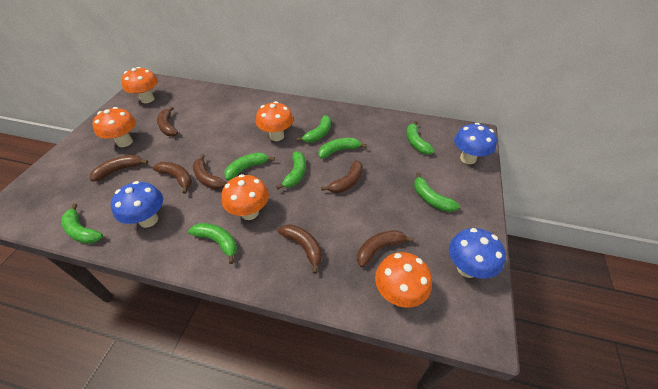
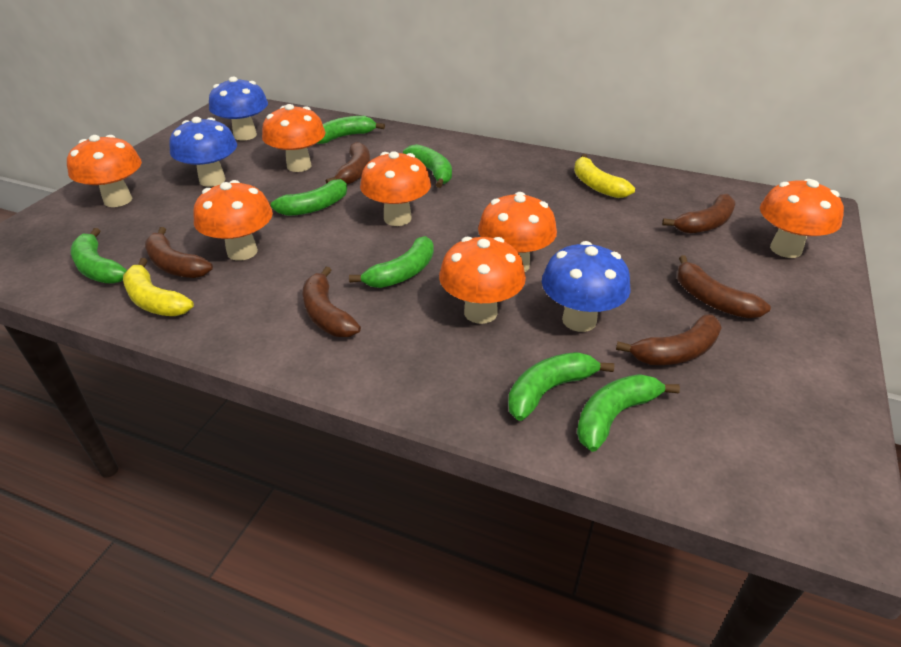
brown banana: 7 -> 6
green banana: 8 -> 7
orange mushroom: 5 -> 7
yellow banana: 0 -> 2

